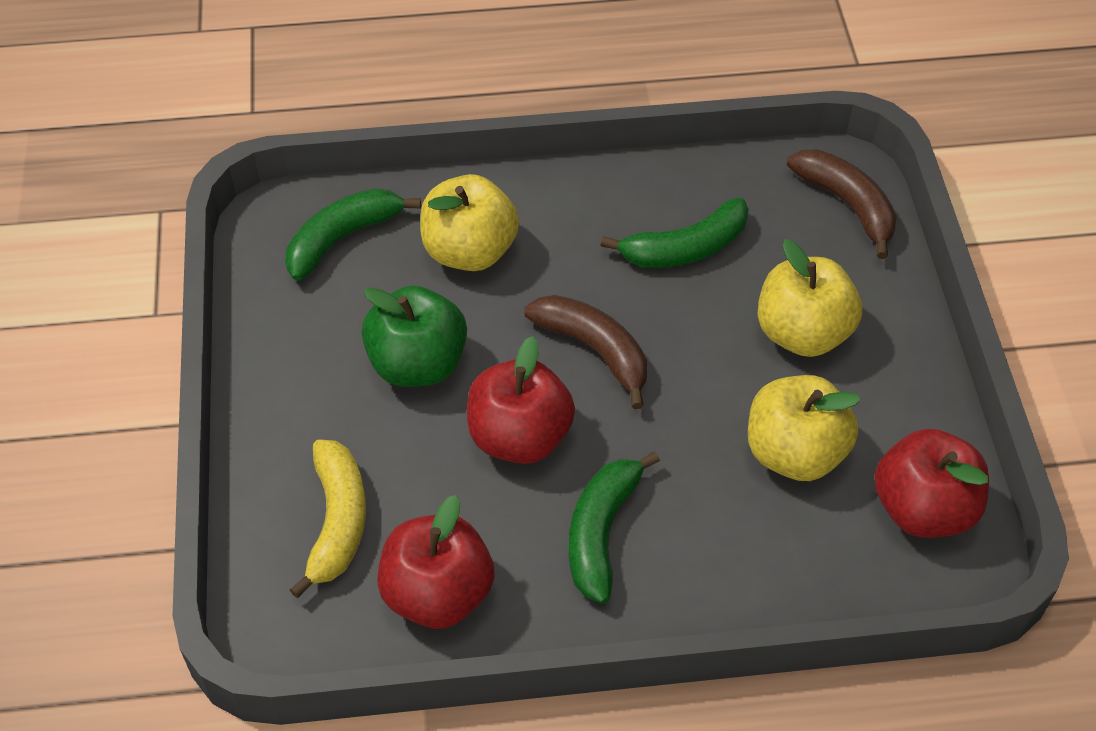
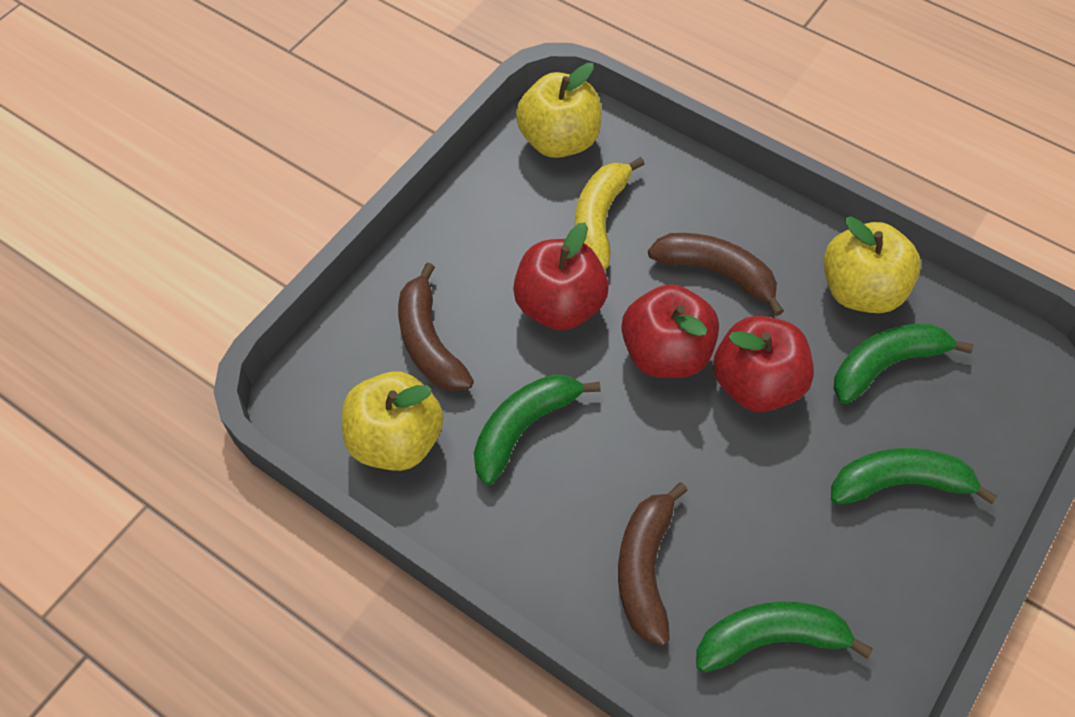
brown banana: 2 -> 3
green apple: 1 -> 0
green banana: 3 -> 4

